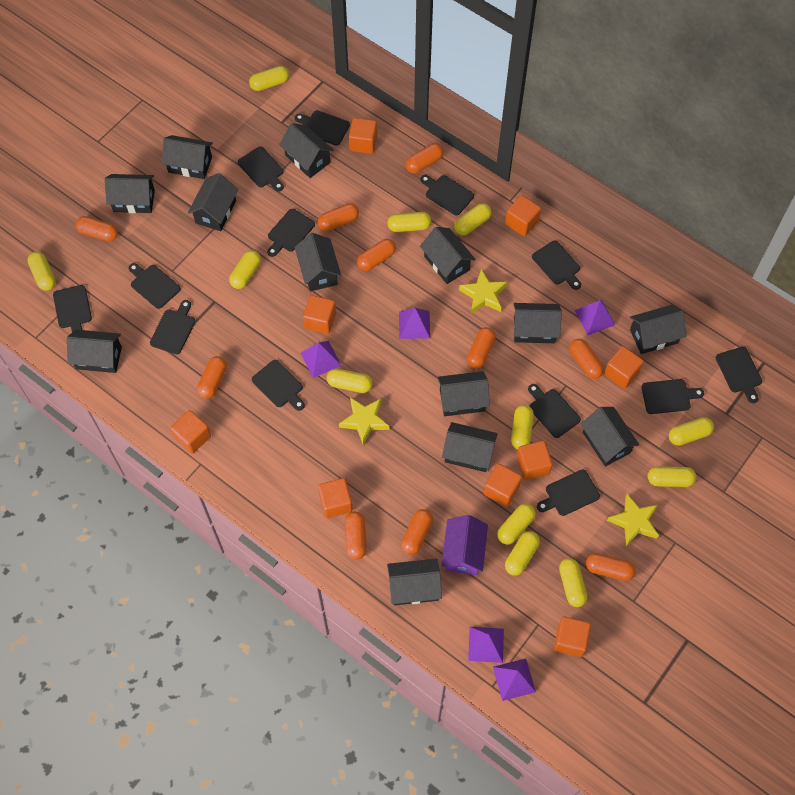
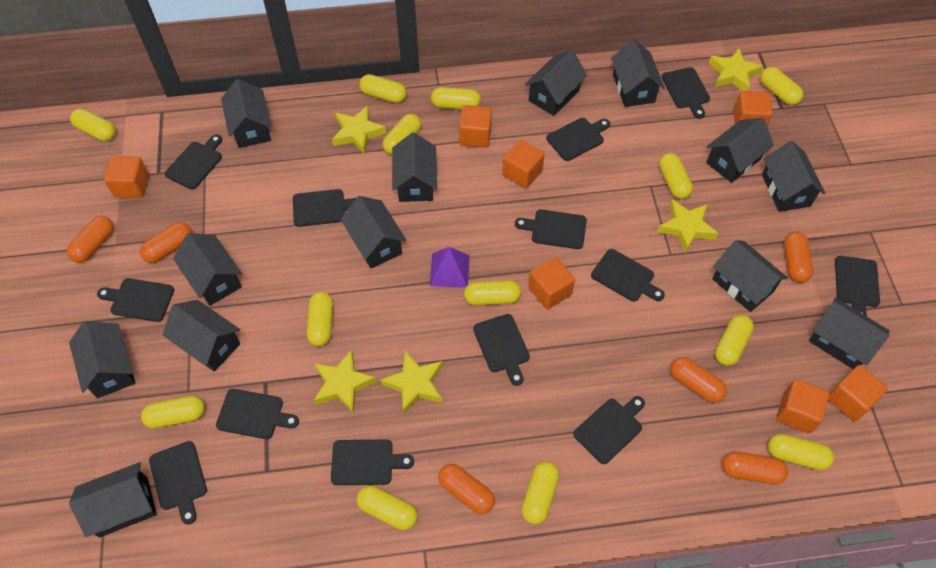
orange capsule: 10 -> 6
orange cube: 9 -> 7
purple house: 1 -> 0
purple pyramid: 5 -> 1
yellow capsule: 12 -> 13
yellow star: 3 -> 5

